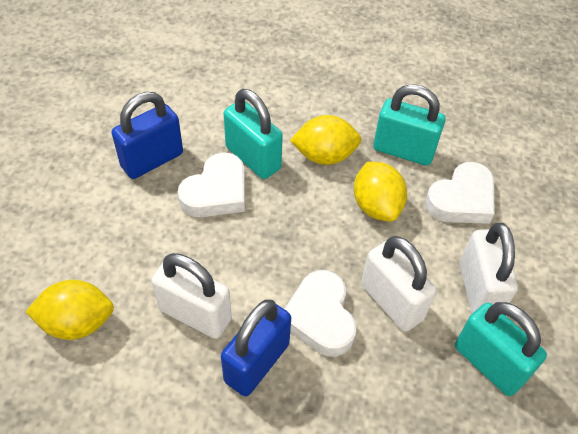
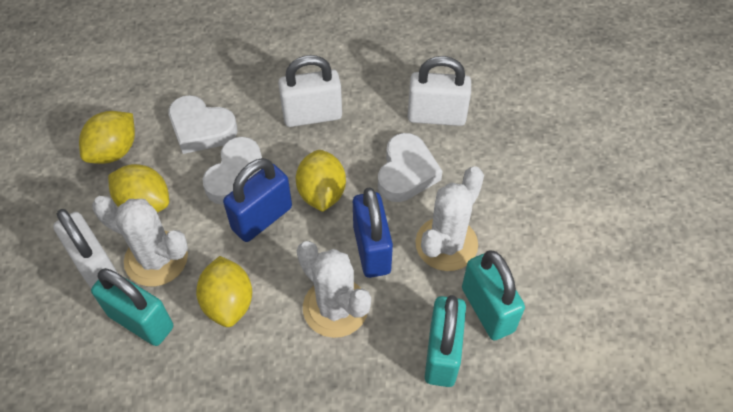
white cactus: 0 -> 3
yellow lemon: 3 -> 4

